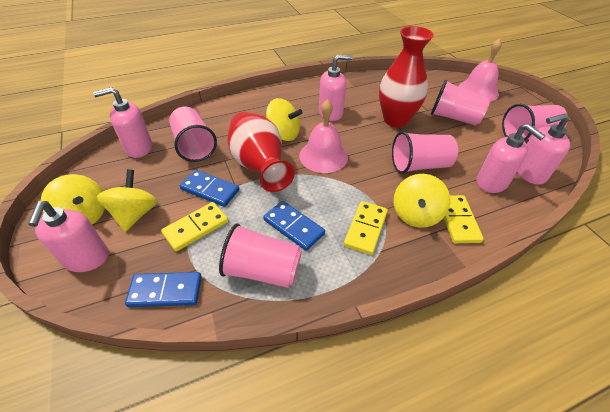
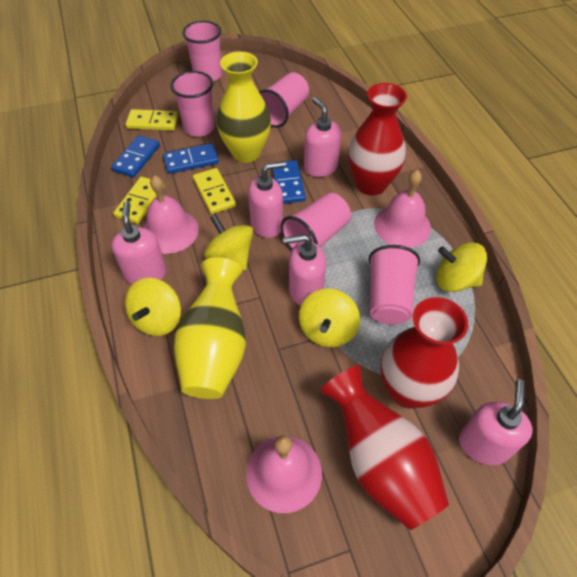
pink bell: 2 -> 3
red vase: 2 -> 3
yellow vase: 0 -> 2

